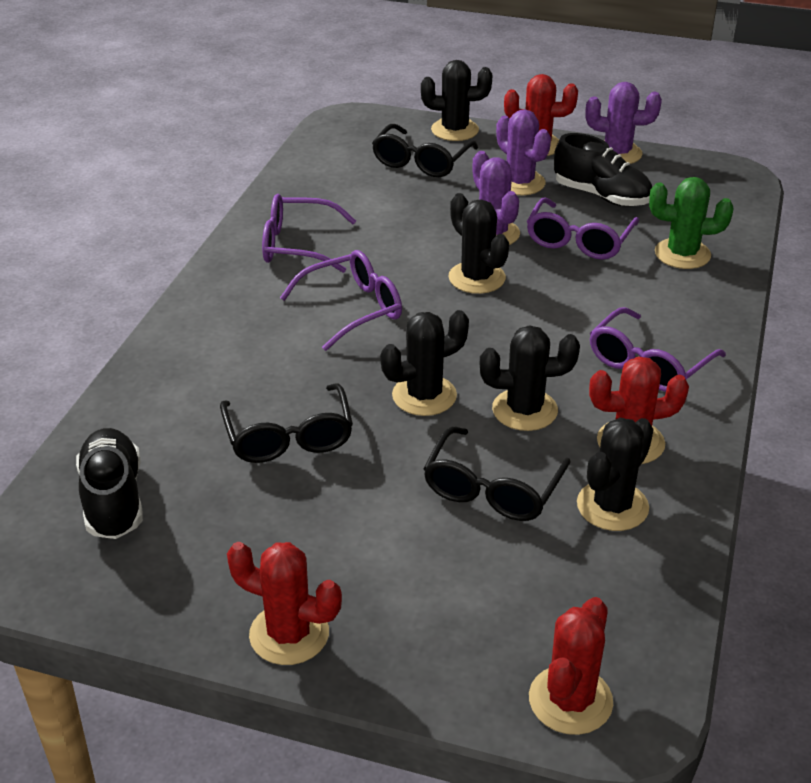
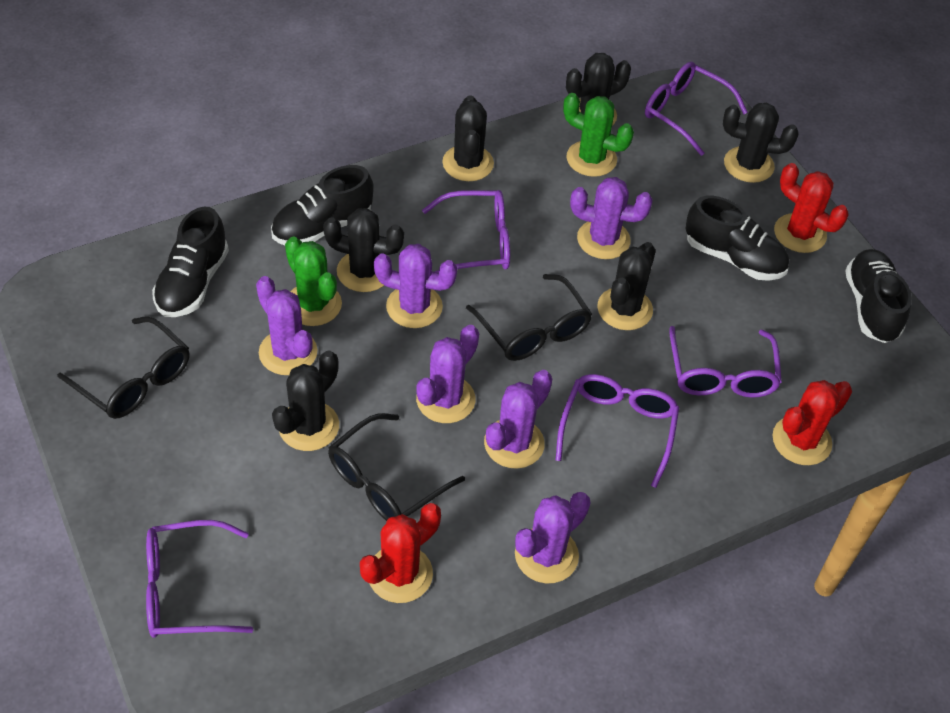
black cactus: 5 -> 6
black shoe: 2 -> 4
green cactus: 1 -> 2
purple cactus: 3 -> 6
purple glasses: 4 -> 5
red cactus: 4 -> 3

